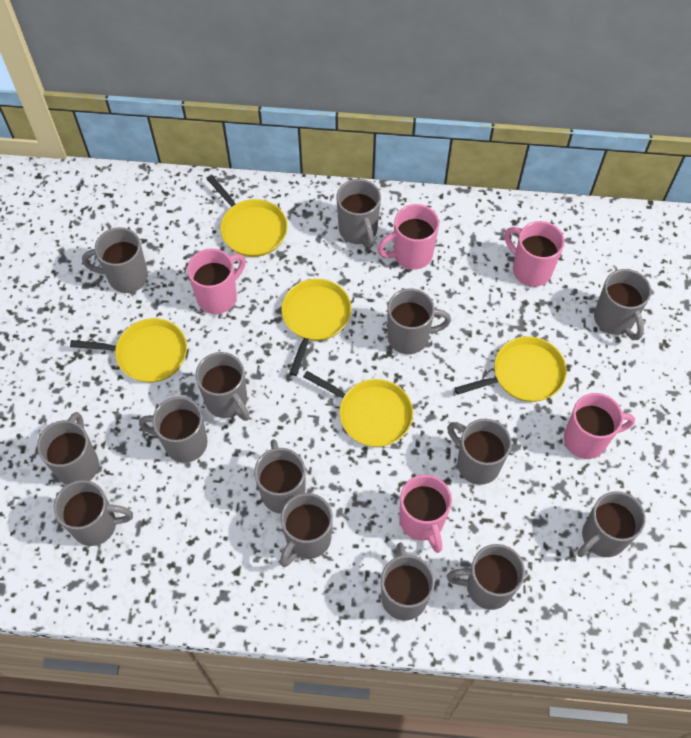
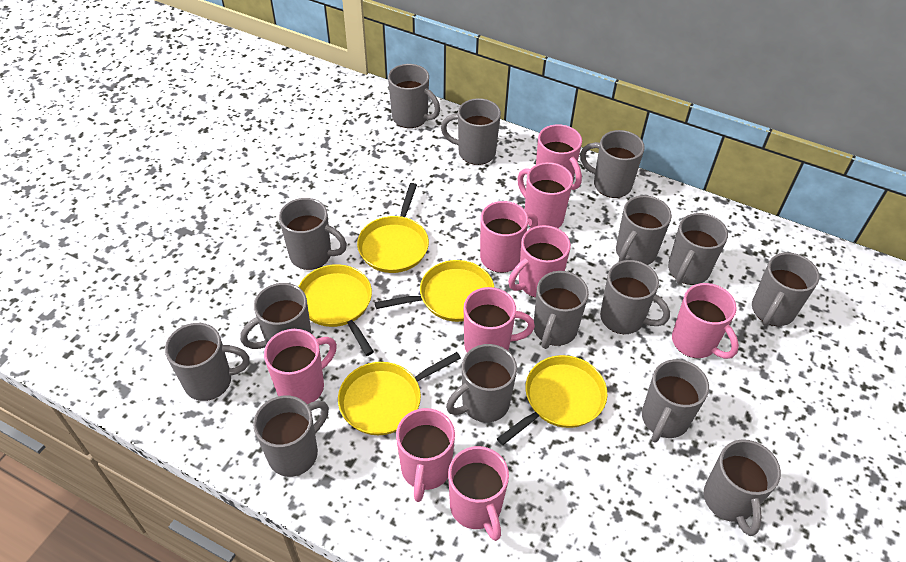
grey mug: 14 -> 15
pink mug: 5 -> 9

